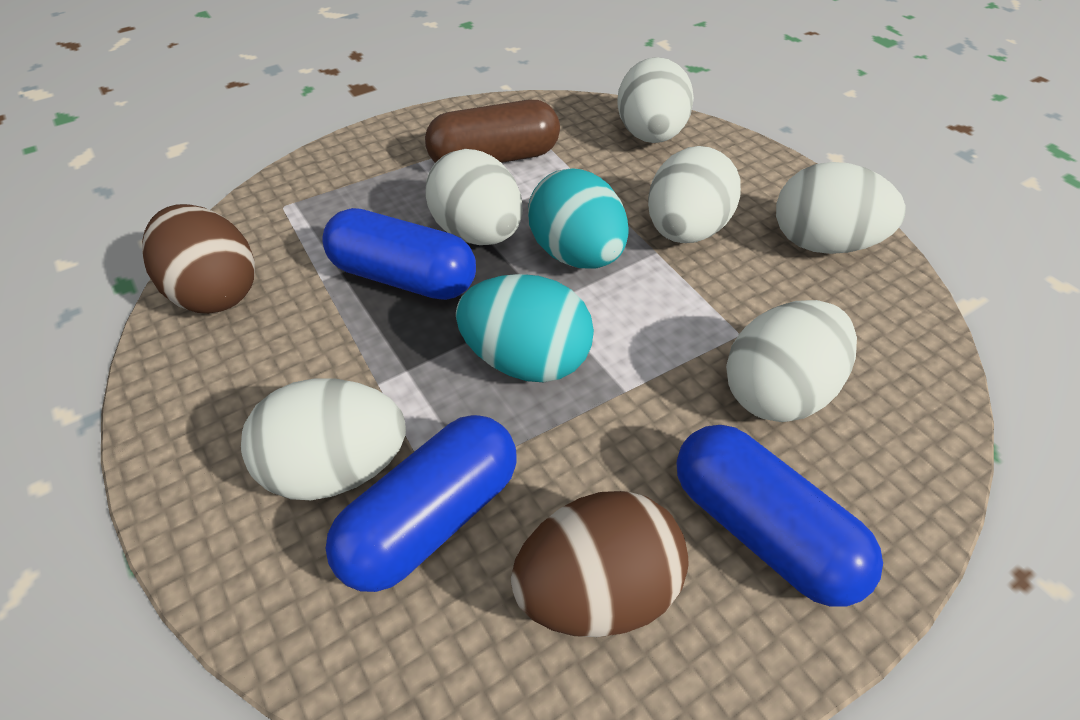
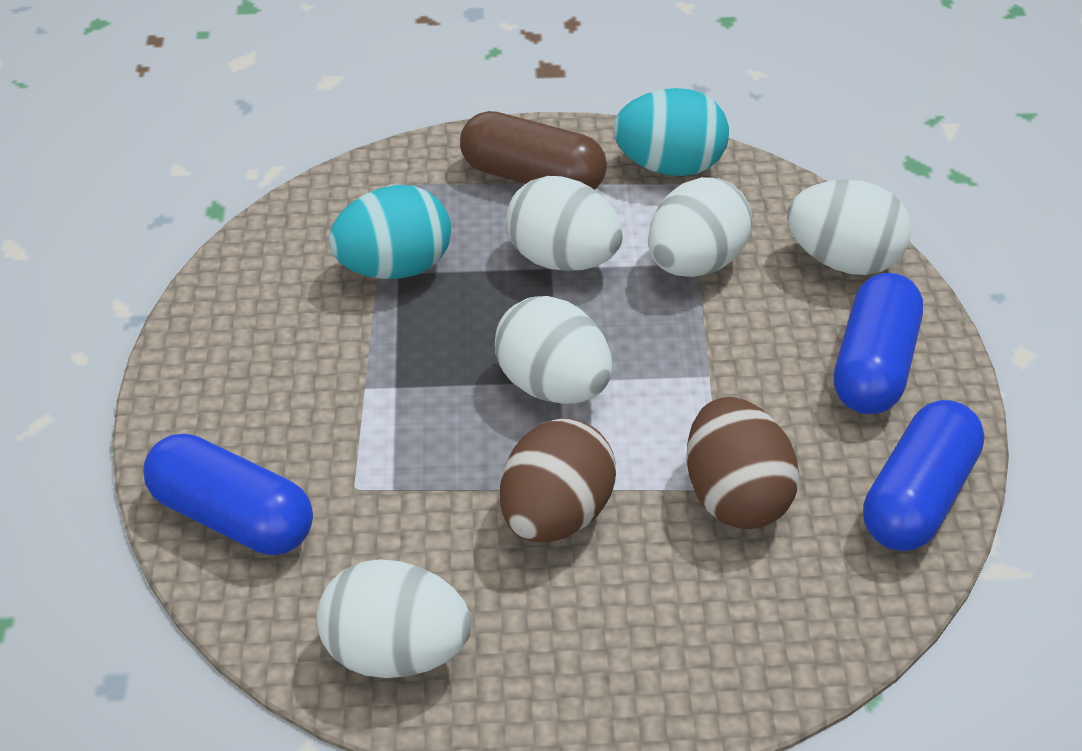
white egg: 6 -> 5

